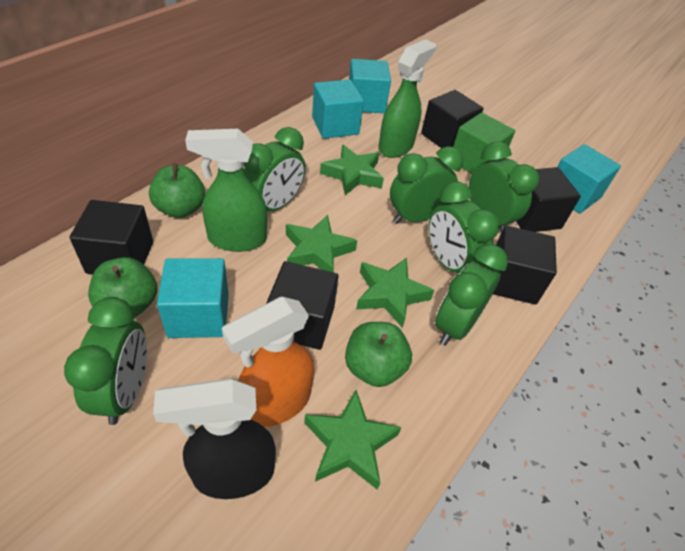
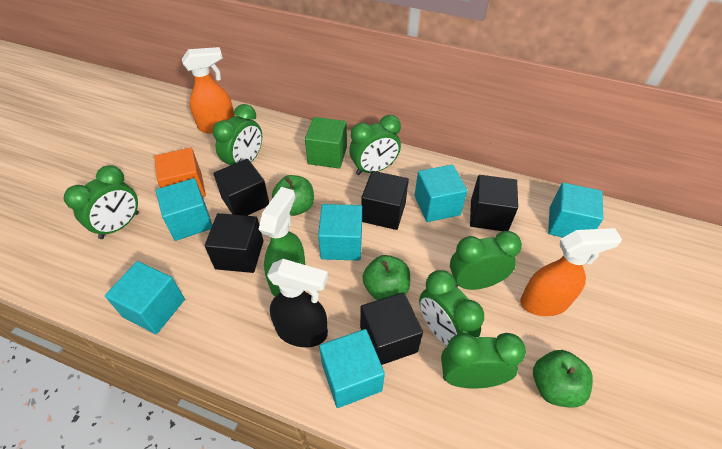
green spray bottle: 2 -> 1
green star: 4 -> 0
orange cube: 0 -> 1
orange spray bottle: 1 -> 2
turquoise cube: 4 -> 6

